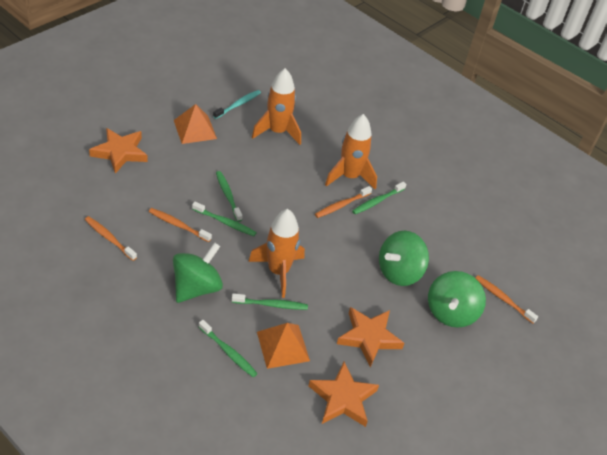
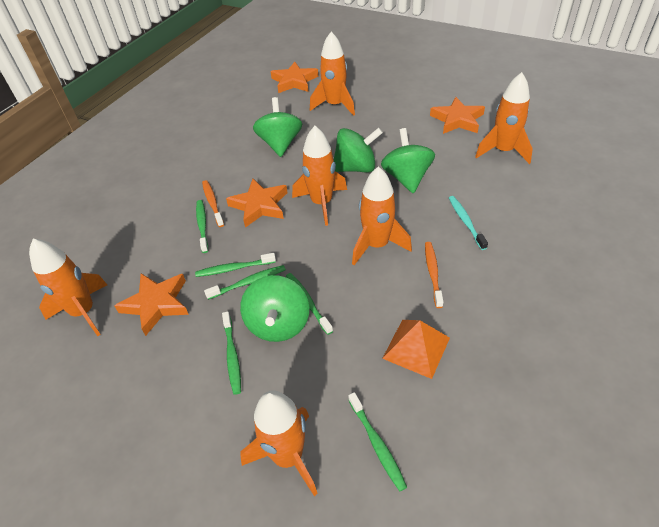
green spinning top: 3 -> 4
green toothbrush: 5 -> 6
orange pyramid: 2 -> 1
orange rocket: 3 -> 6
orange star: 3 -> 4
orange toothbrush: 4 -> 2

